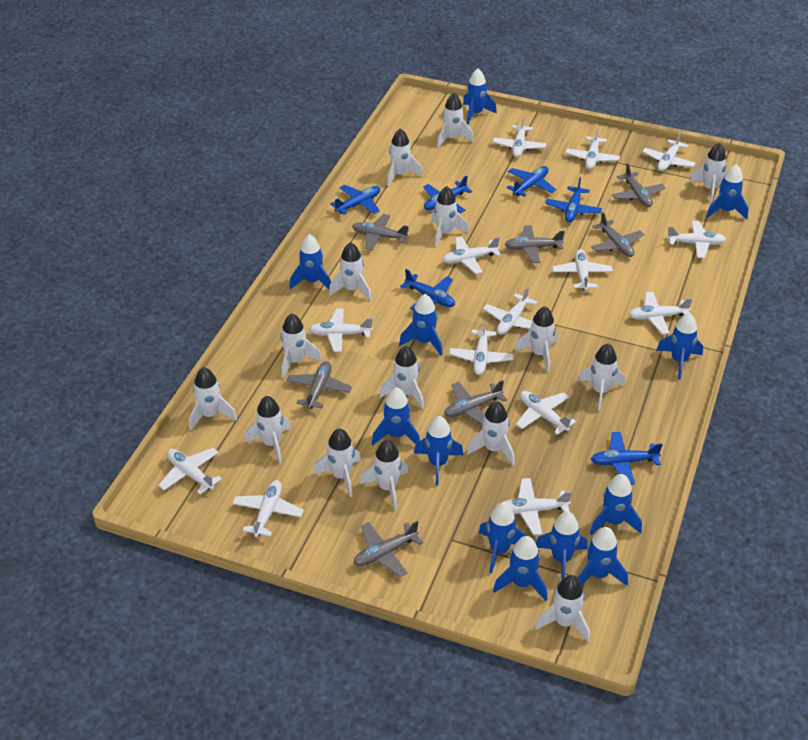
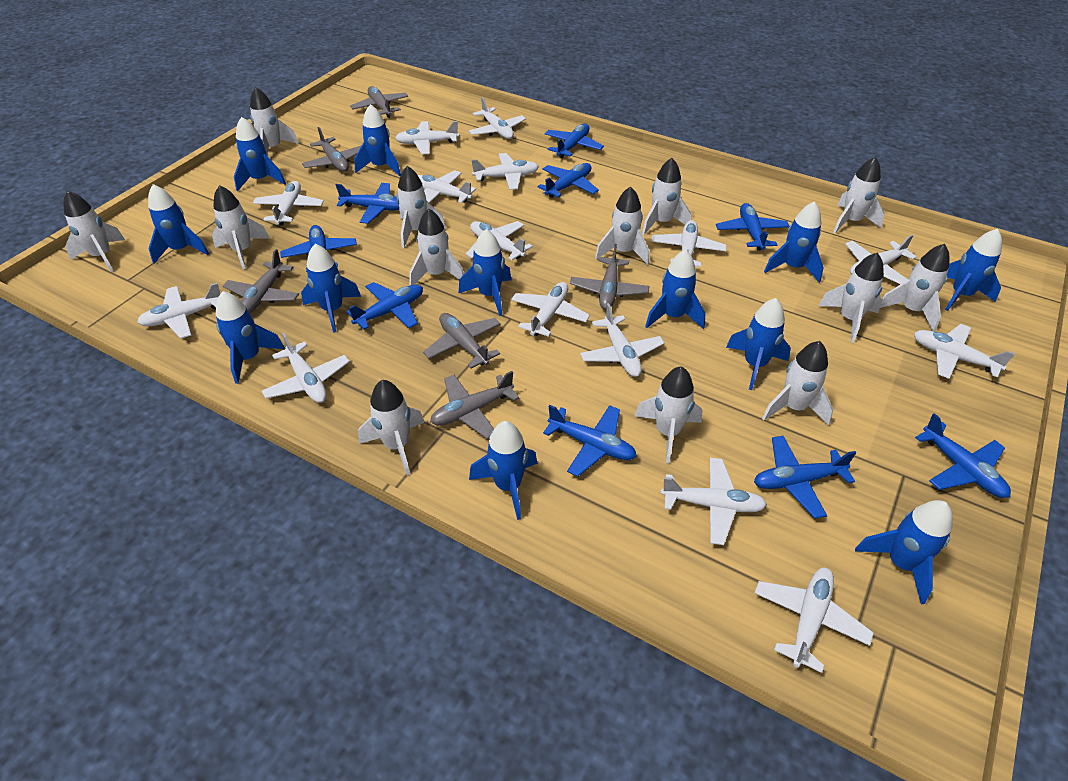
blue plane: 6 -> 9
grey plane: 7 -> 6
white plane: 14 -> 15
white rocket: 15 -> 13

